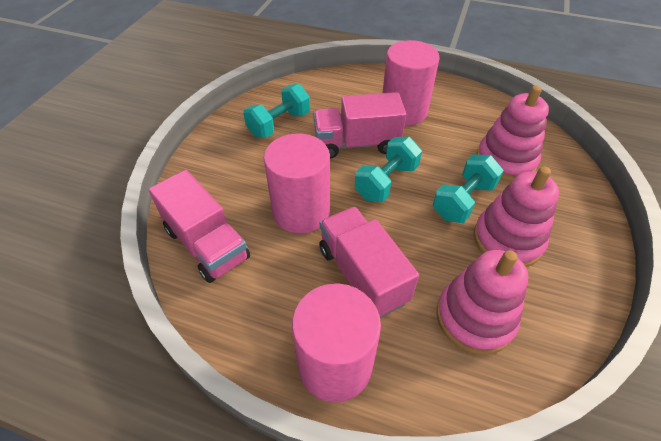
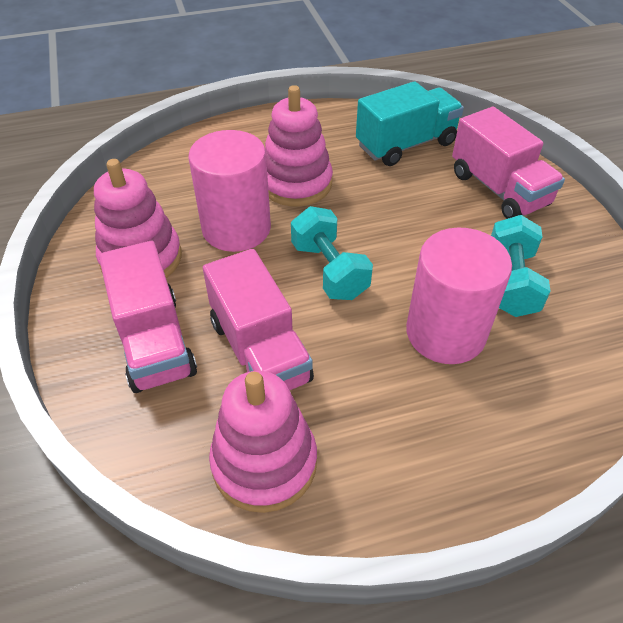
pink cylinder: 3 -> 2
turquoise dumbbell: 3 -> 2
turquoise truck: 0 -> 1

